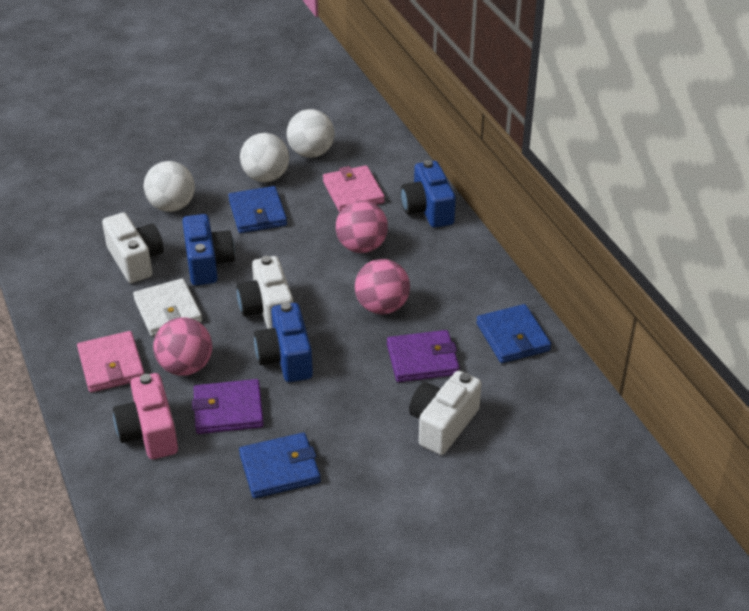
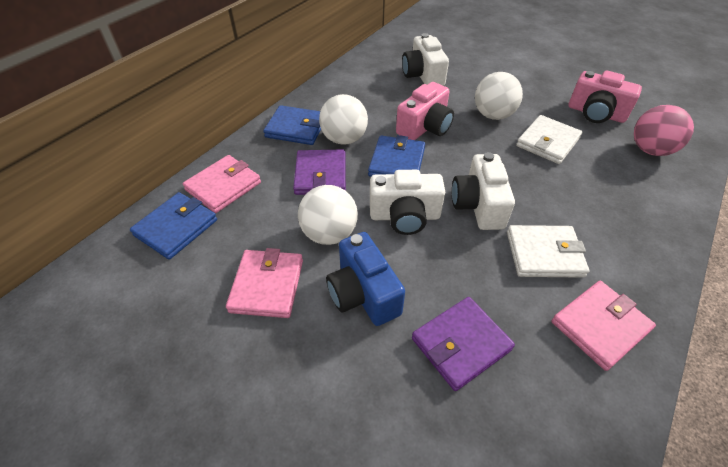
blue camera: 3 -> 1
pink ball: 3 -> 1
pink camera: 1 -> 2
pink wallet: 2 -> 3
white wallet: 1 -> 2

